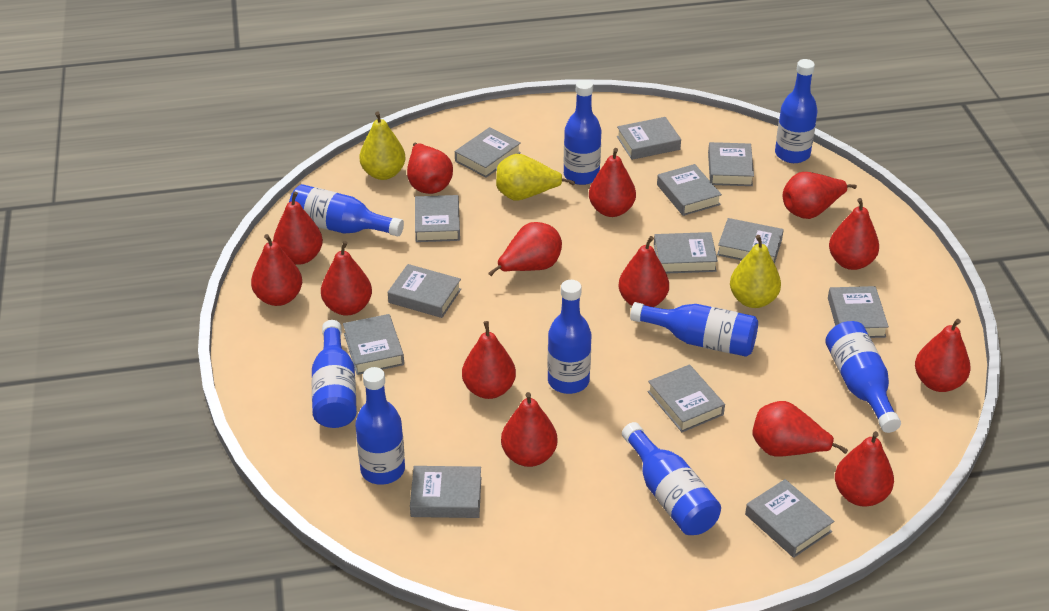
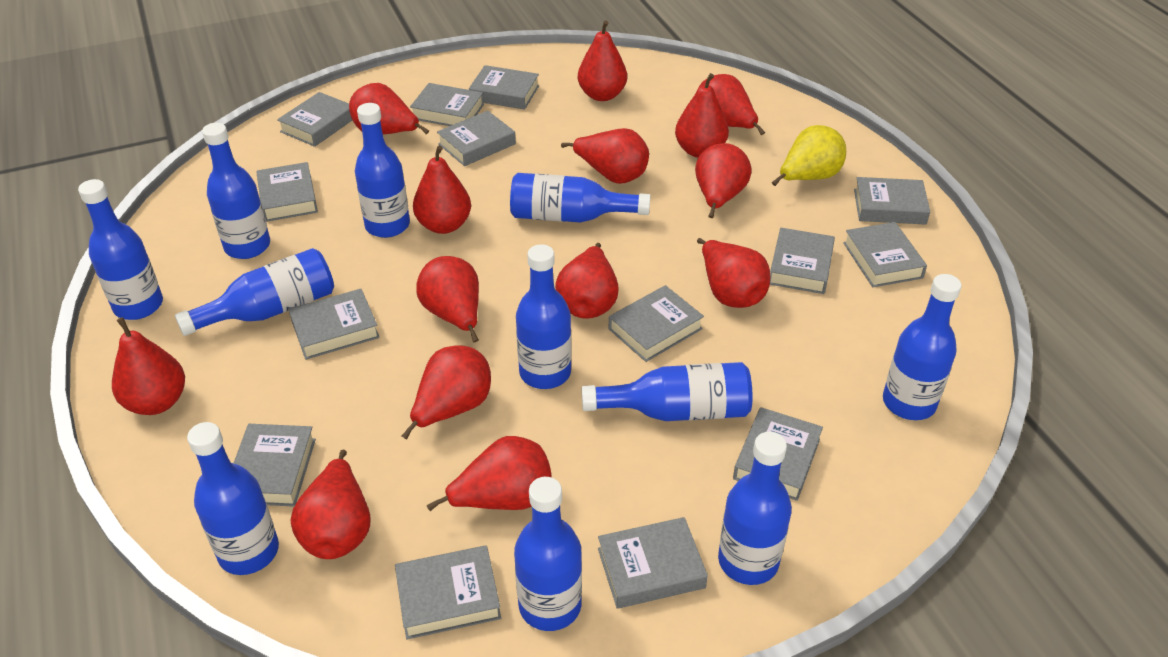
blue bottle: 9 -> 11
grey book: 13 -> 14
yellow pear: 3 -> 1

